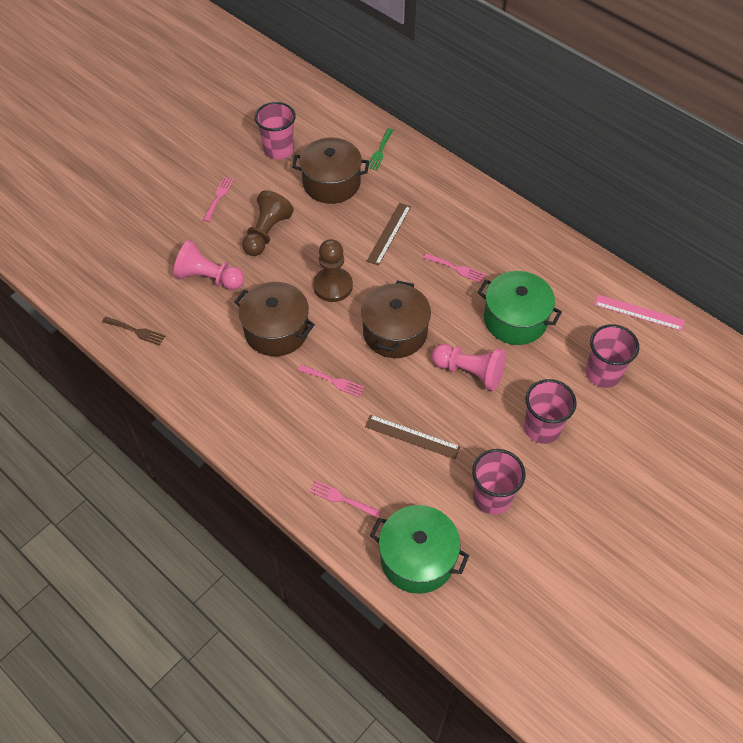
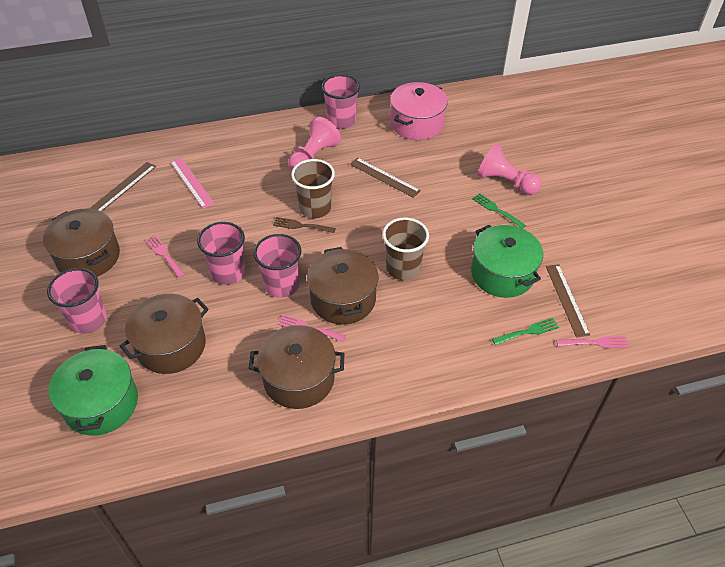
brown cup: 0 -> 2
brown pawn: 2 -> 0
brown pot: 3 -> 4
brown ruler: 2 -> 3
green fork: 1 -> 2
pink fork: 4 -> 3
pink pot: 0 -> 1

